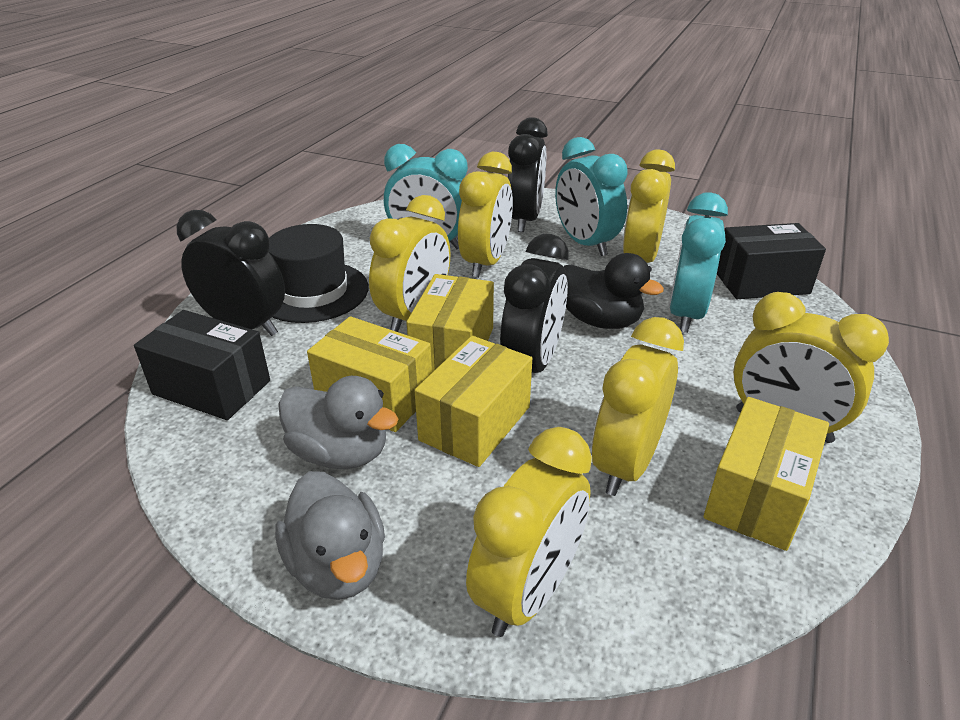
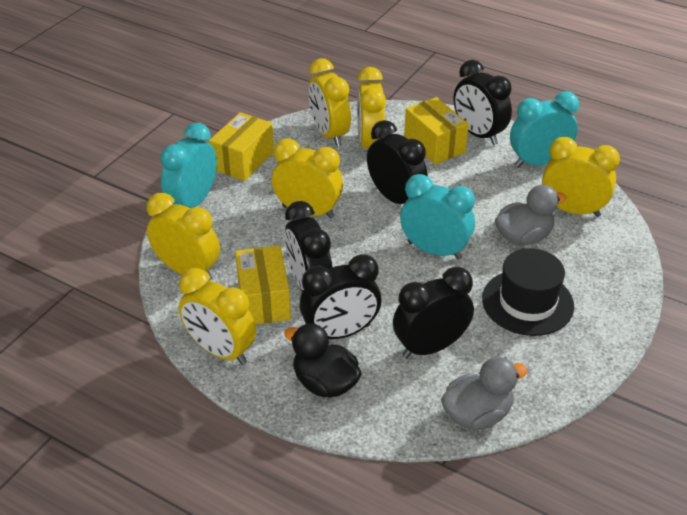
black box: 2 -> 0
black clock: 3 -> 5
yellow box: 4 -> 3

